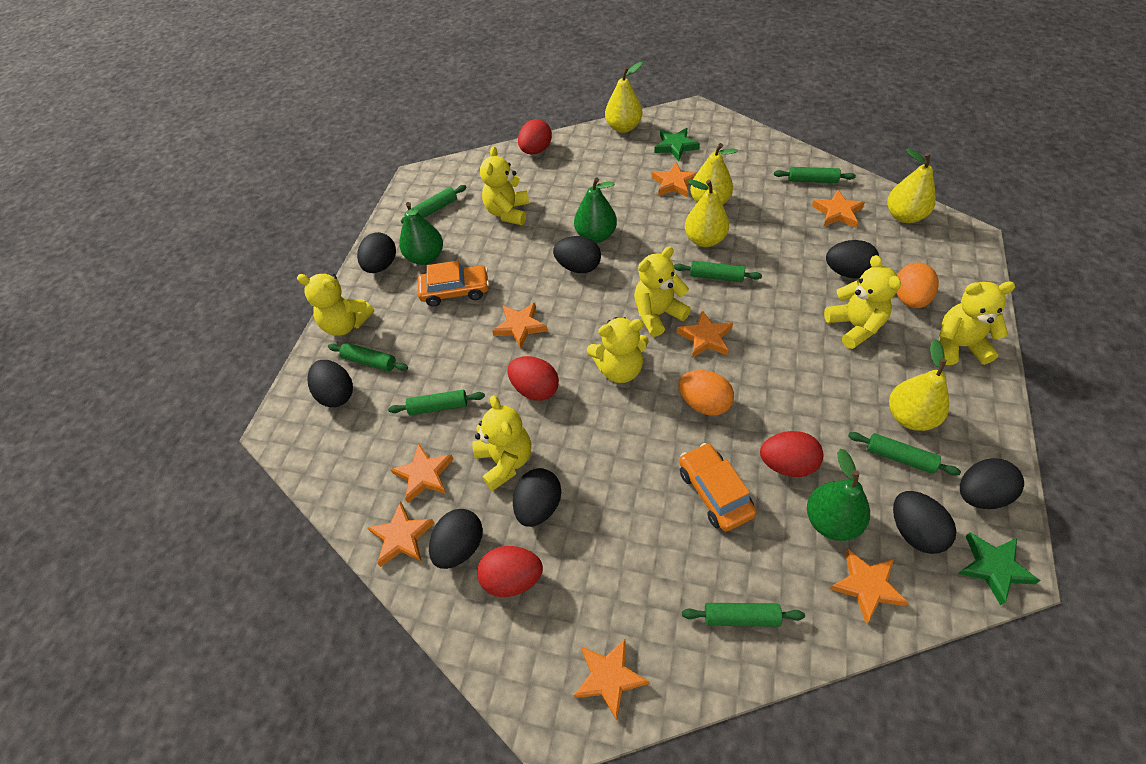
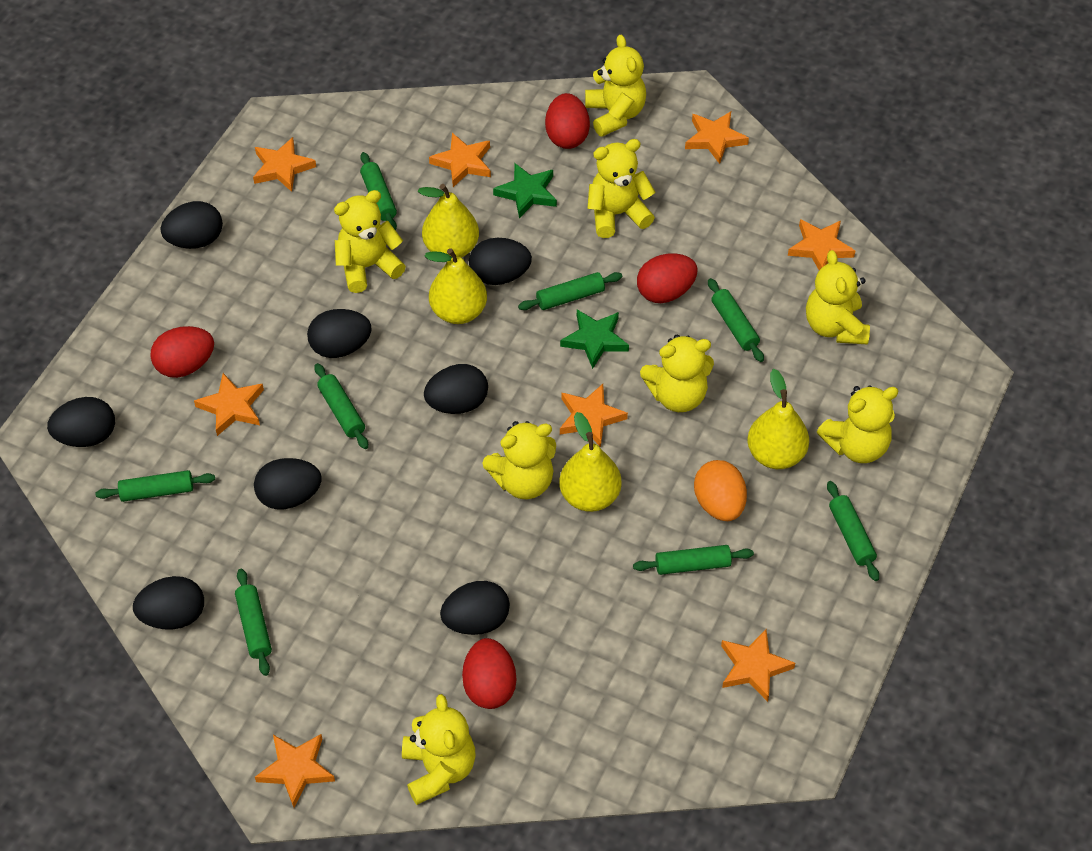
green pear: 3 -> 0
green rolling pin: 7 -> 8
orange car: 2 -> 0
orange egg: 2 -> 1
yellow pear: 5 -> 4
yellow teddy bear: 7 -> 8

